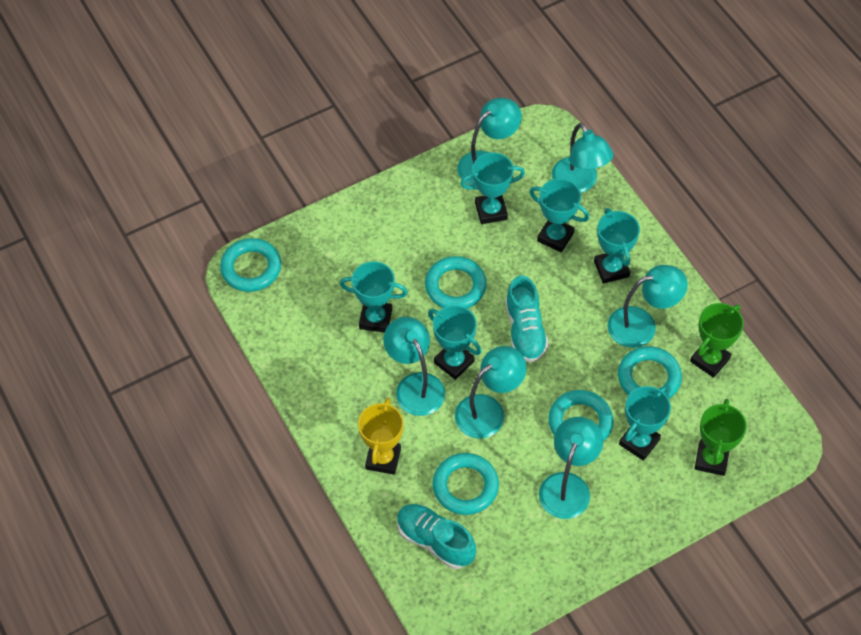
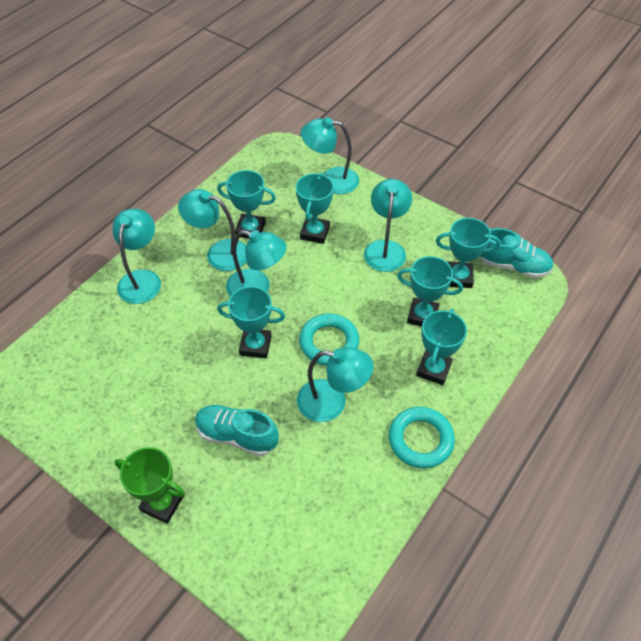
green trophy: 2 -> 1
turquoise ring: 5 -> 2
yellow trophy: 1 -> 0

